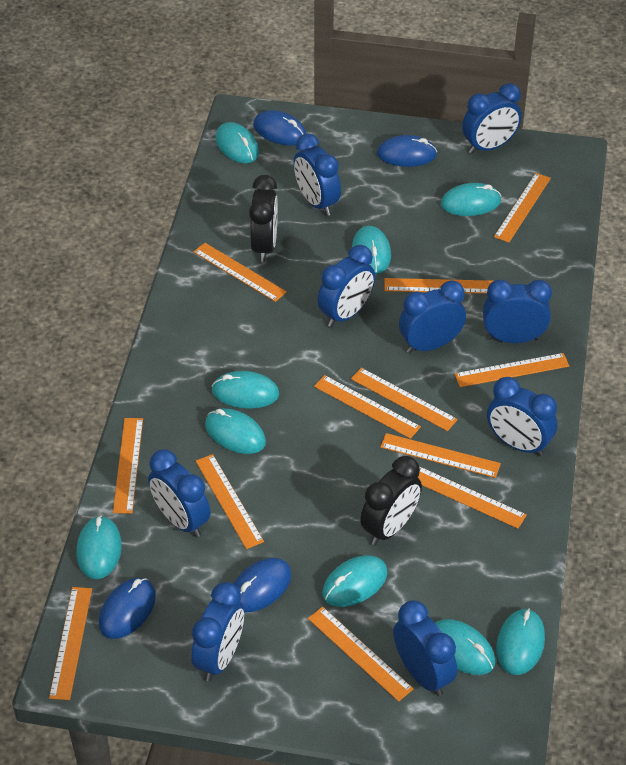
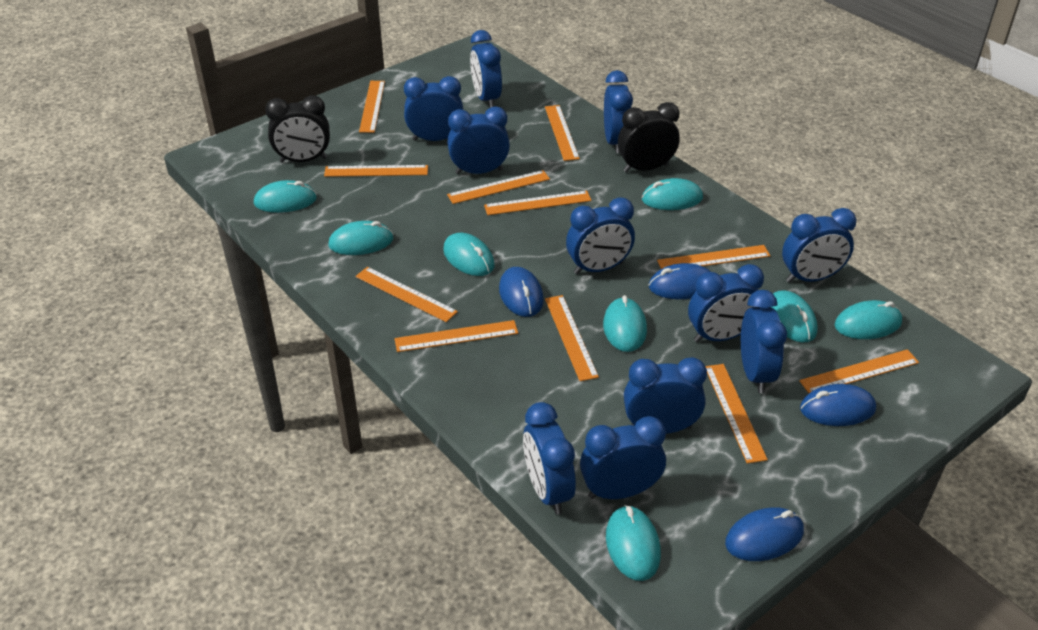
blue clock: 9 -> 11
orange ruler: 12 -> 11
turquoise mouse: 9 -> 8

